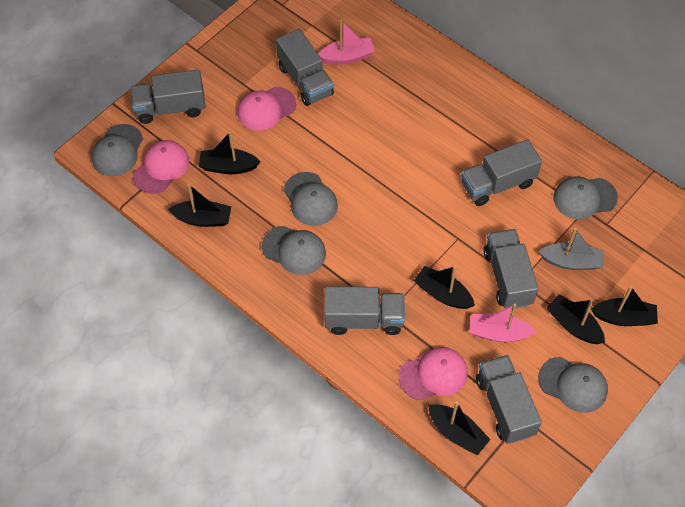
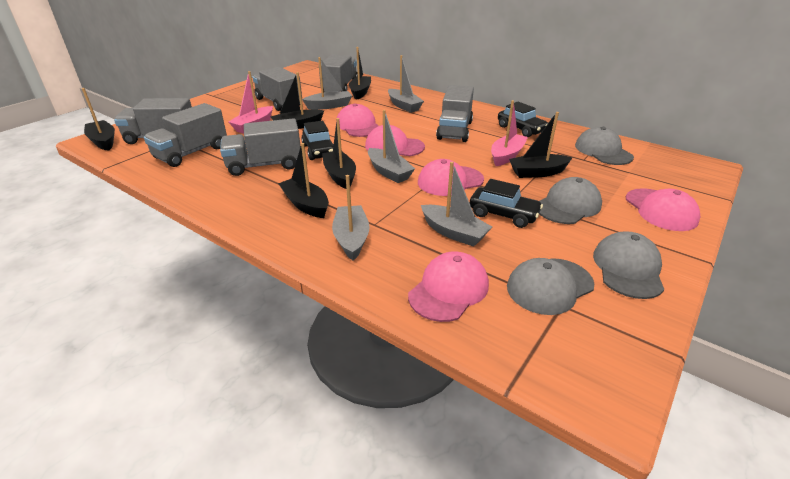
black car: 0 -> 3
grey boat: 1 -> 5
grey cap: 5 -> 4
pink cap: 3 -> 5

